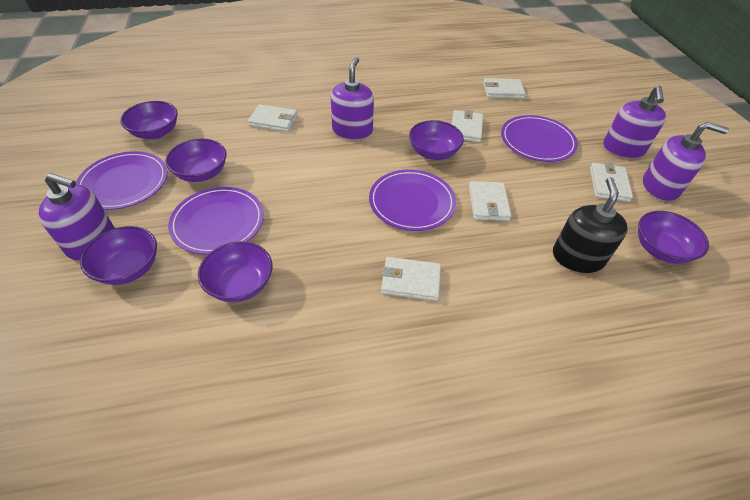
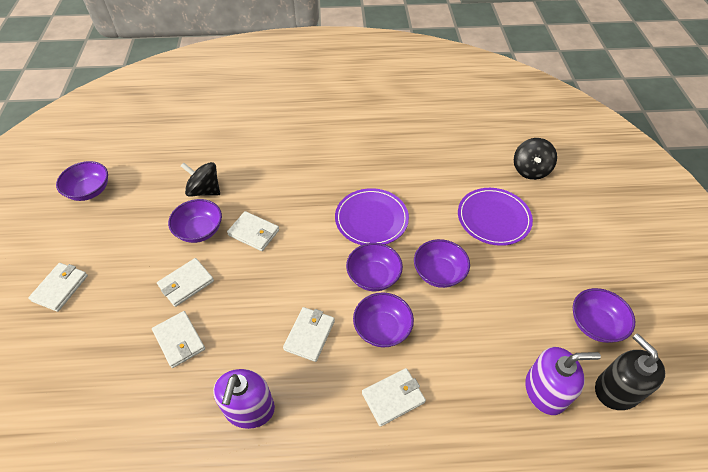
black spinning top: 0 -> 2
purple plate: 4 -> 2
purple soap dispenser: 4 -> 2

